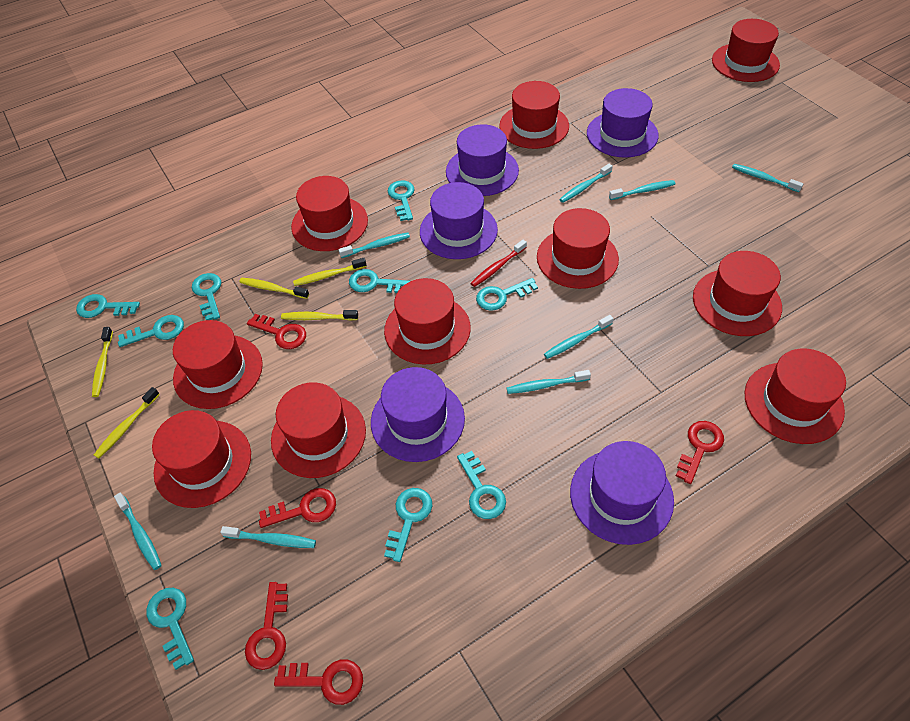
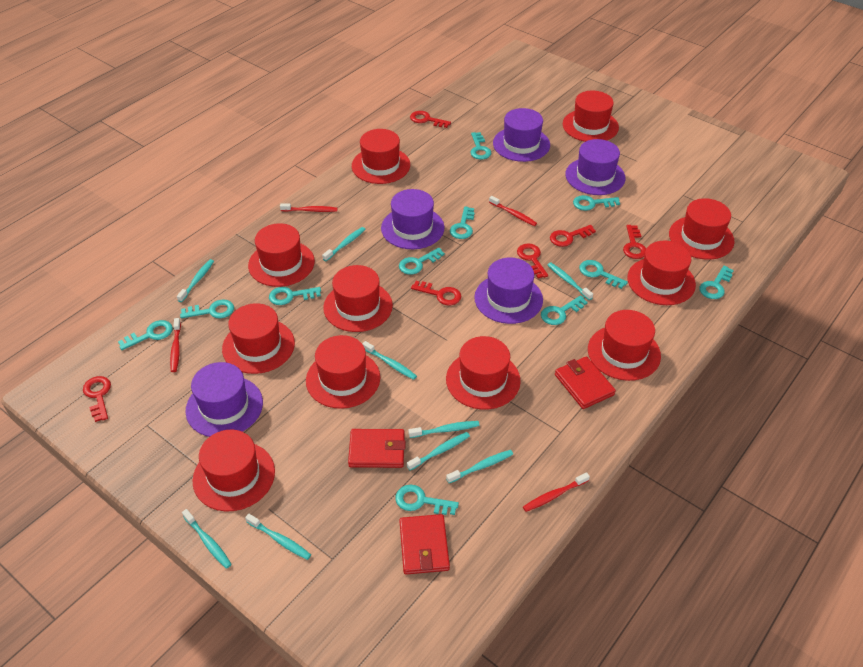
red hat: 10 -> 11
red key: 5 -> 6
red toothbrush: 1 -> 4
red wallet: 0 -> 3
turquoise key: 9 -> 11
turquoise toothbrush: 8 -> 9
yellow toothbrush: 5 -> 0

